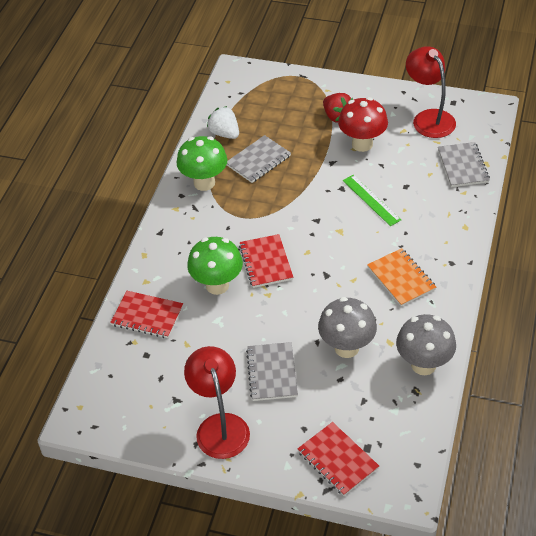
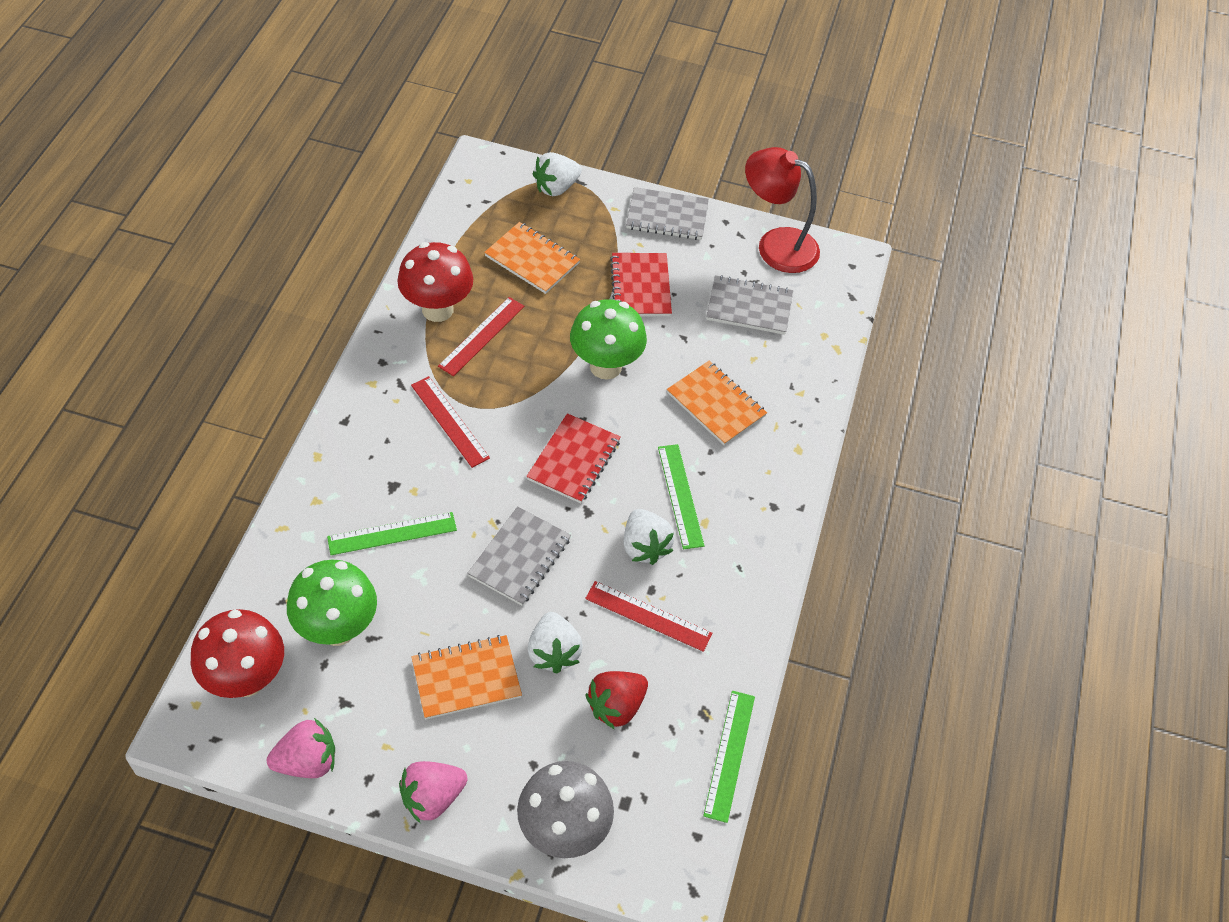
green ruler: 1 -> 3
grey mushroom: 2 -> 1
orange notebook: 1 -> 3
pink strawberry: 0 -> 2
red lamp: 2 -> 1
red mushroom: 1 -> 2
red notebook: 3 -> 2
red ruler: 0 -> 3
white strawberry: 1 -> 3

